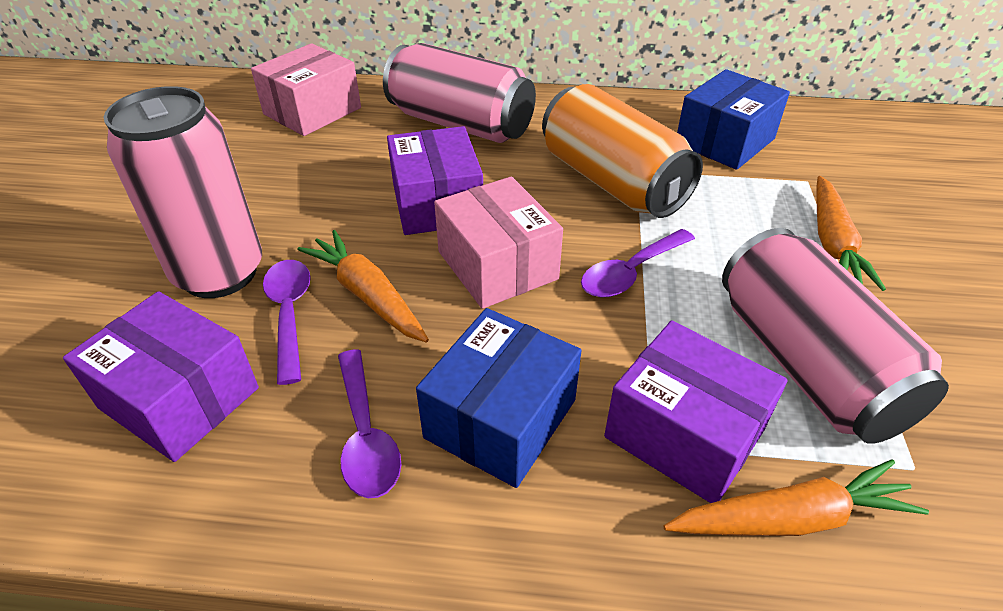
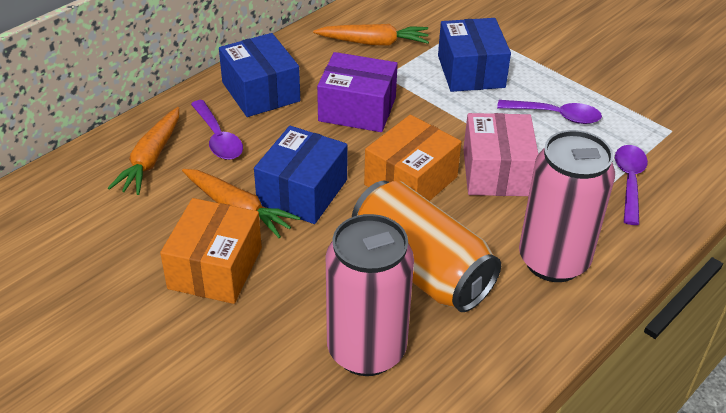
blue box: 2 -> 3
orange box: 0 -> 2
pink box: 2 -> 1
pink can: 3 -> 2
purple box: 3 -> 1

